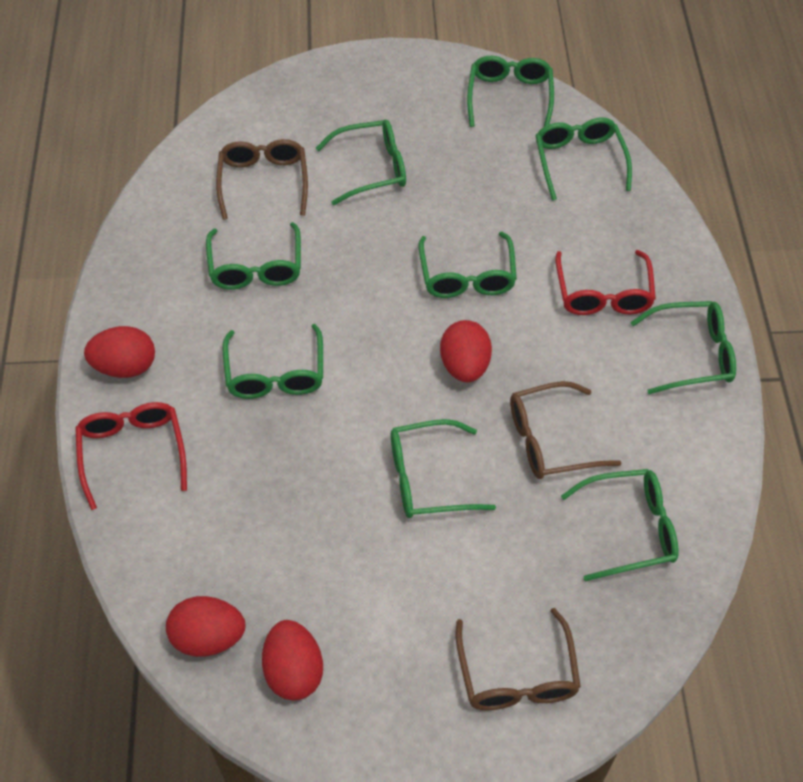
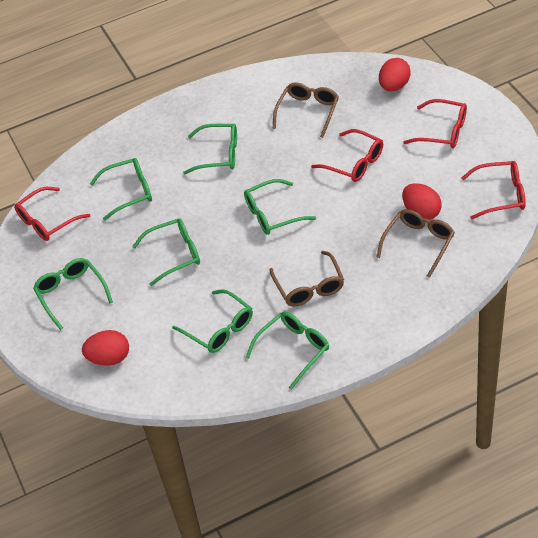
green glasses: 9 -> 7
red egg: 4 -> 3
red glasses: 2 -> 4

